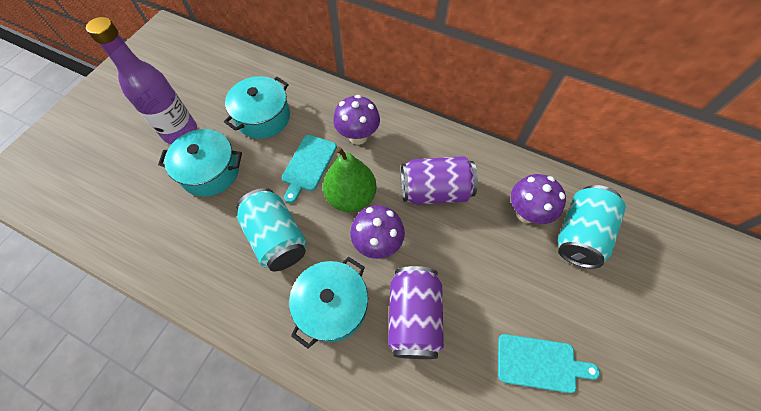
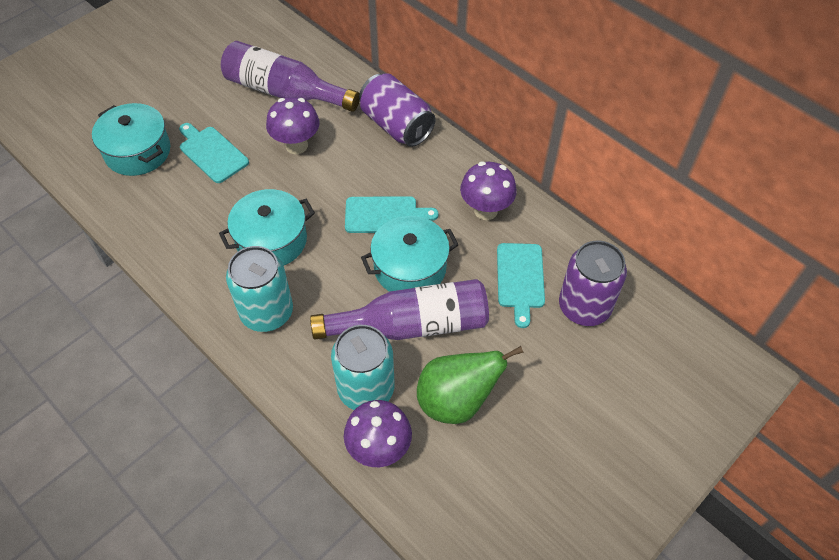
purple bottle: 1 -> 2
turquoise cutting board: 2 -> 3

